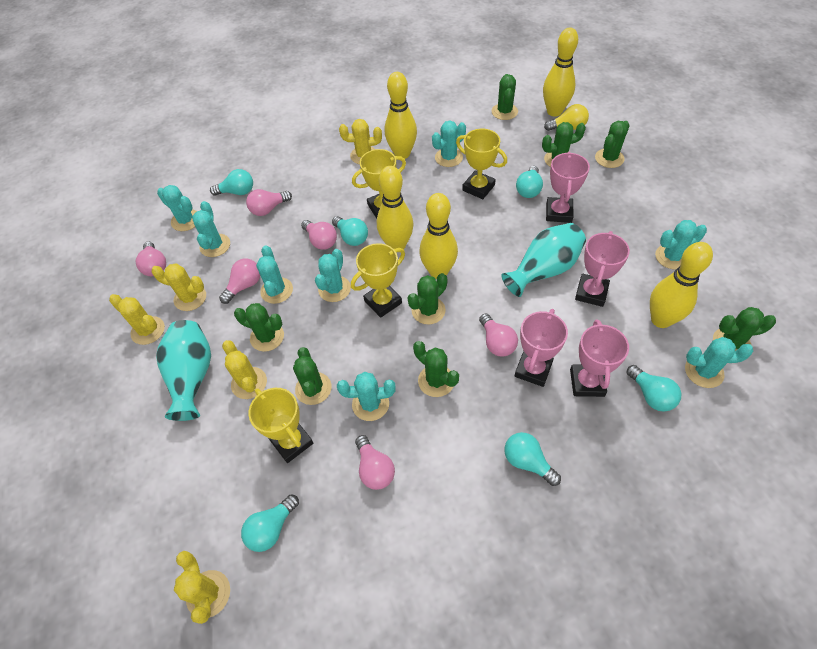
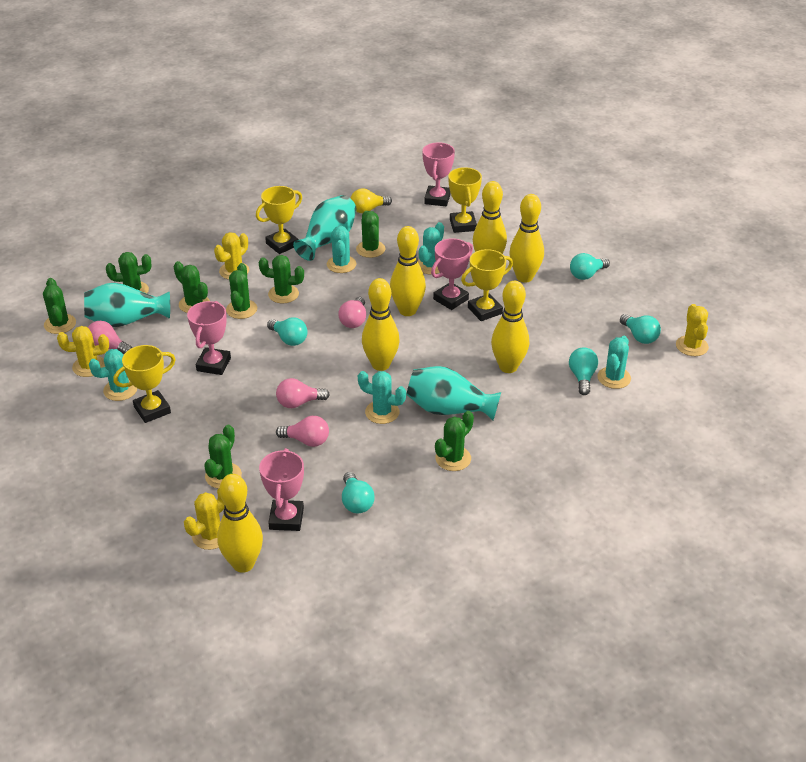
pink light bulb: 6 -> 4
turquoise cactus: 8 -> 5
turquoise light bulb: 6 -> 5
turquoise vase: 2 -> 3
yellow bowling pin: 5 -> 6
yellow cactus: 5 -> 4

